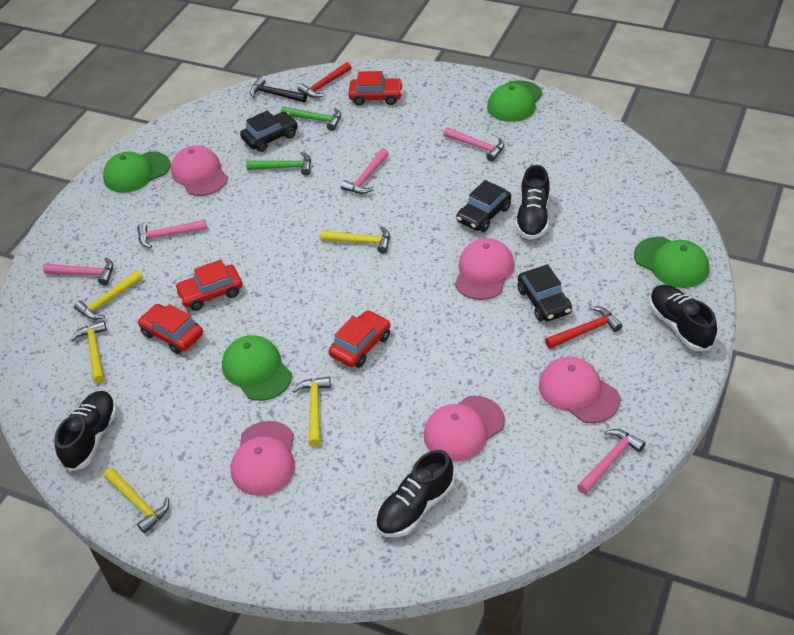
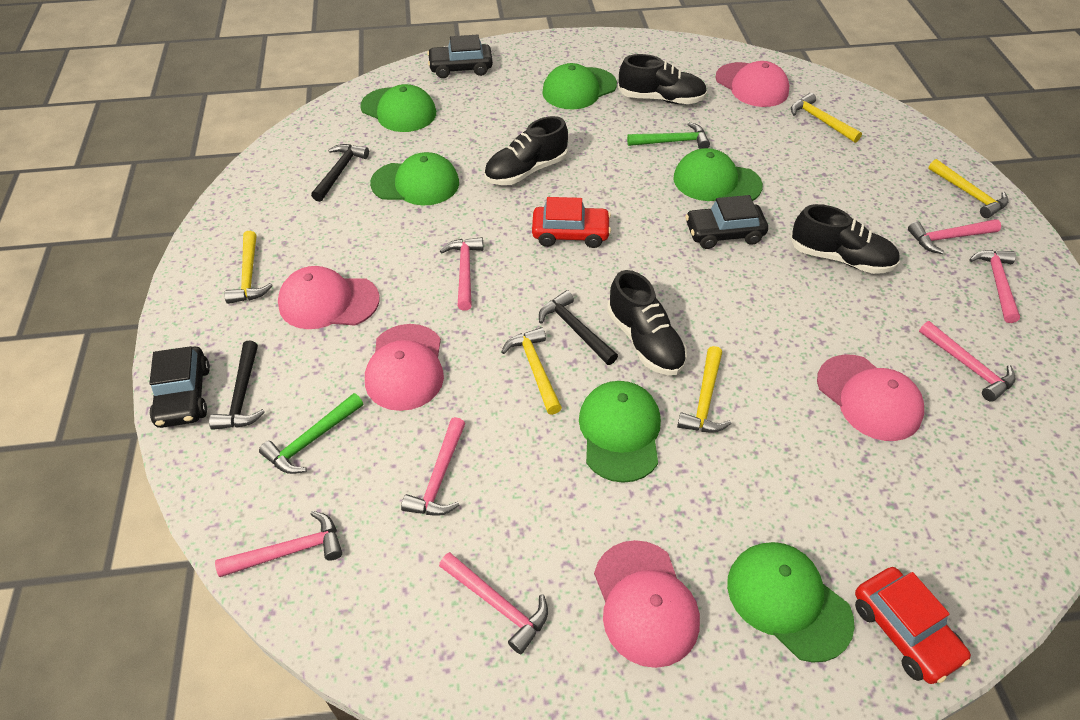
black hammer: 1 -> 3
green cap: 4 -> 6
pink hammer: 5 -> 7
red car: 4 -> 2
red hammer: 2 -> 0

